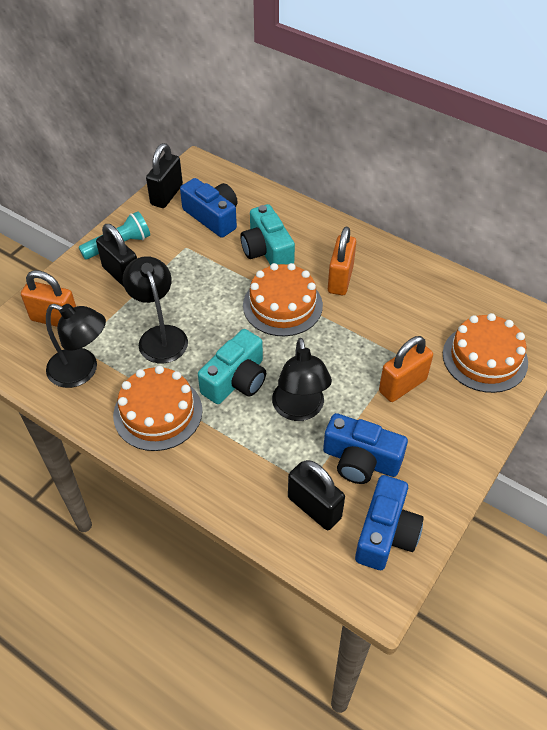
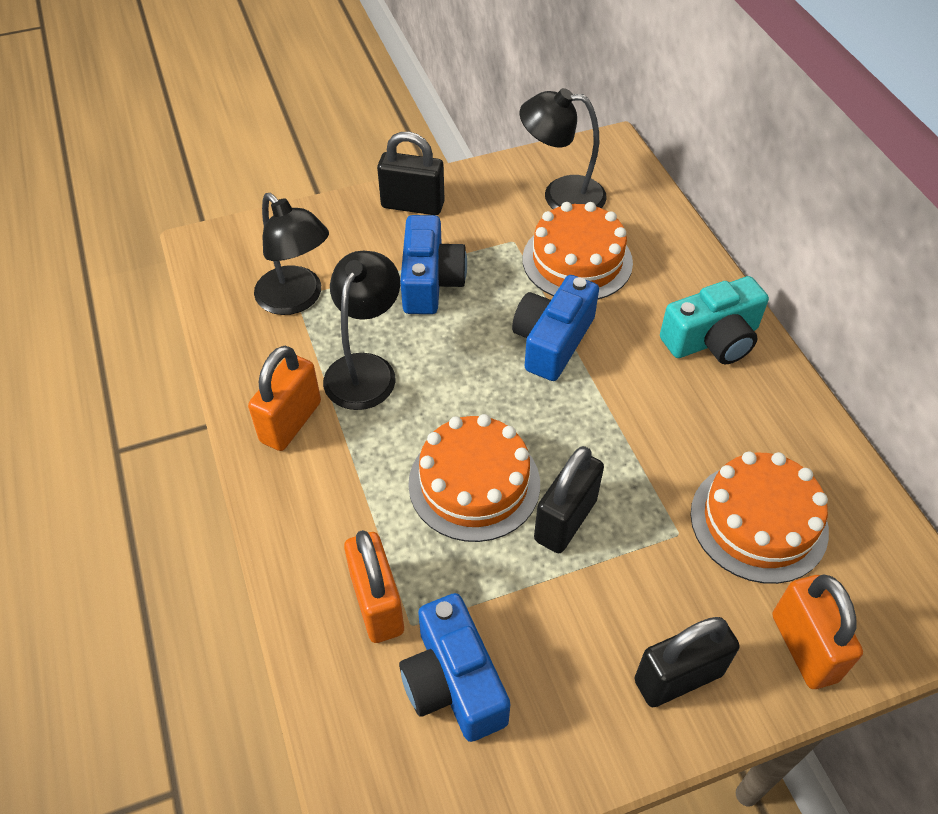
turquoise camera: 2 -> 1
turquoise flashlight: 1 -> 0

